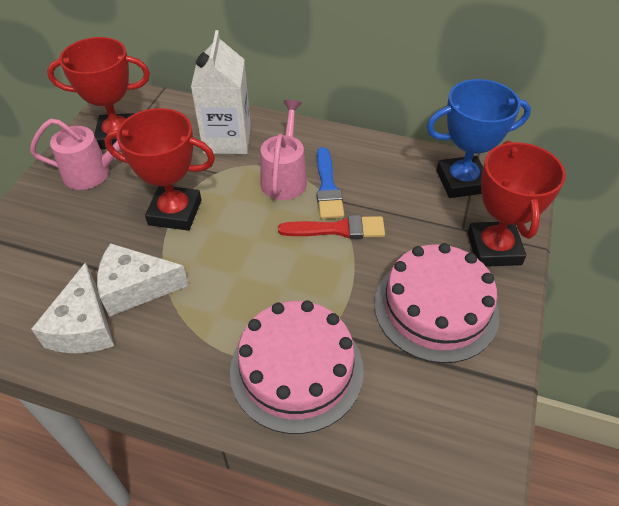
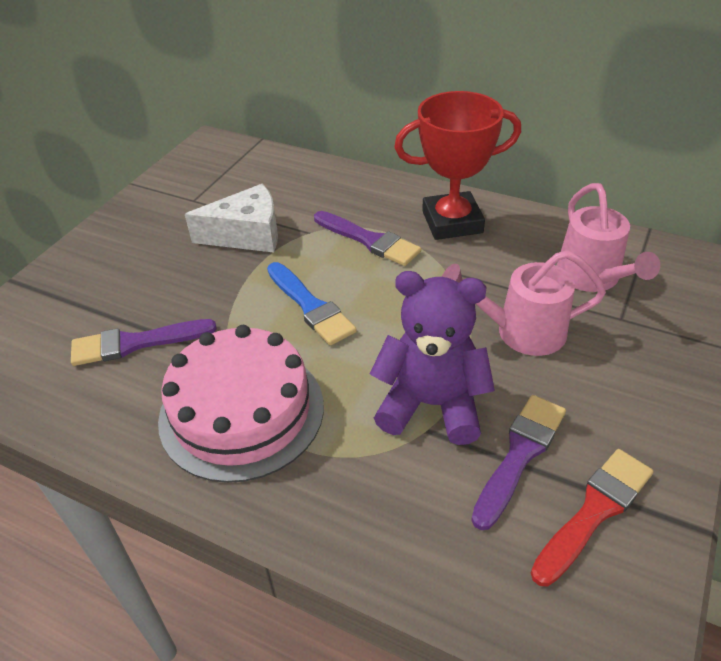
blue trophy: 1 -> 0
pink cake: 2 -> 1
purple brush: 0 -> 3
purple teddy bear: 0 -> 1
red trophy: 3 -> 1
white carton: 1 -> 0
white cheese: 2 -> 1

